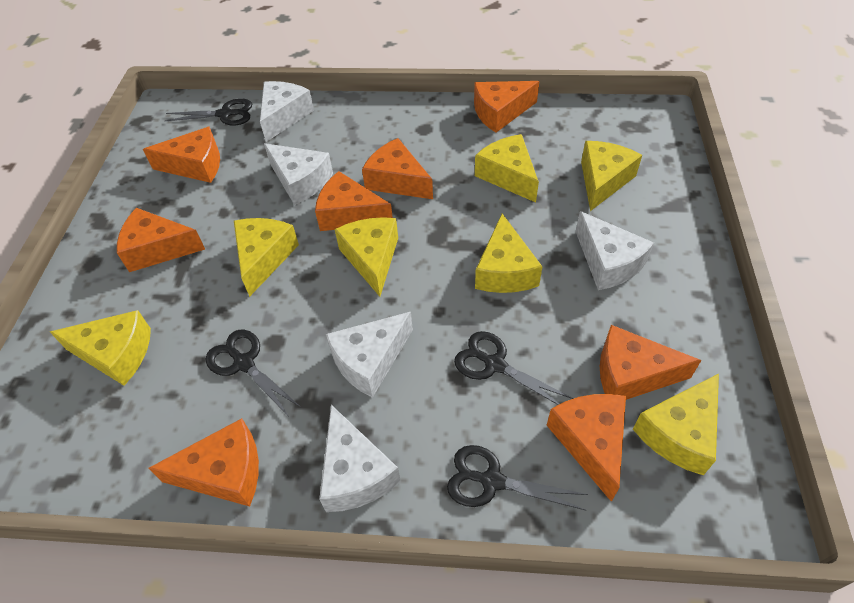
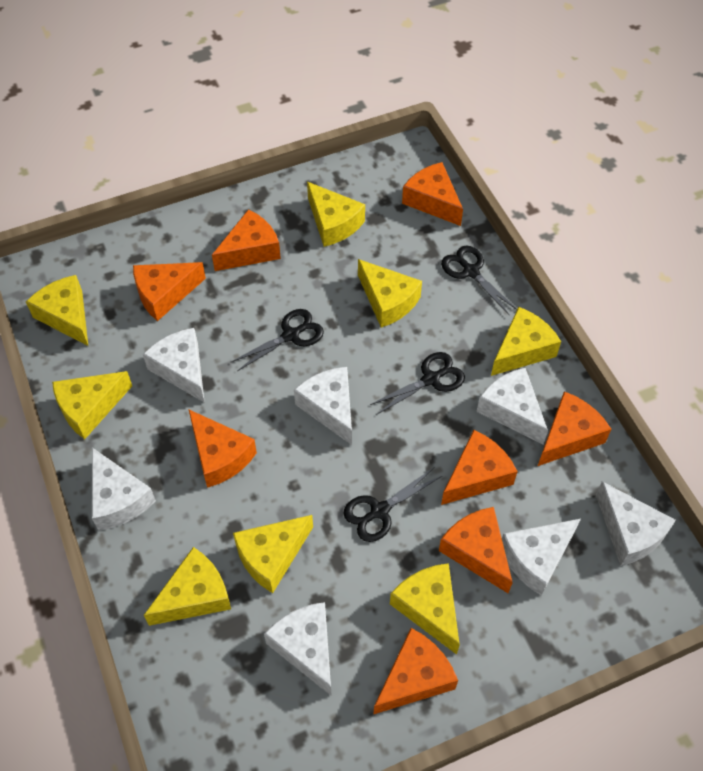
white cheese: 5 -> 7
yellow cheese: 7 -> 8

